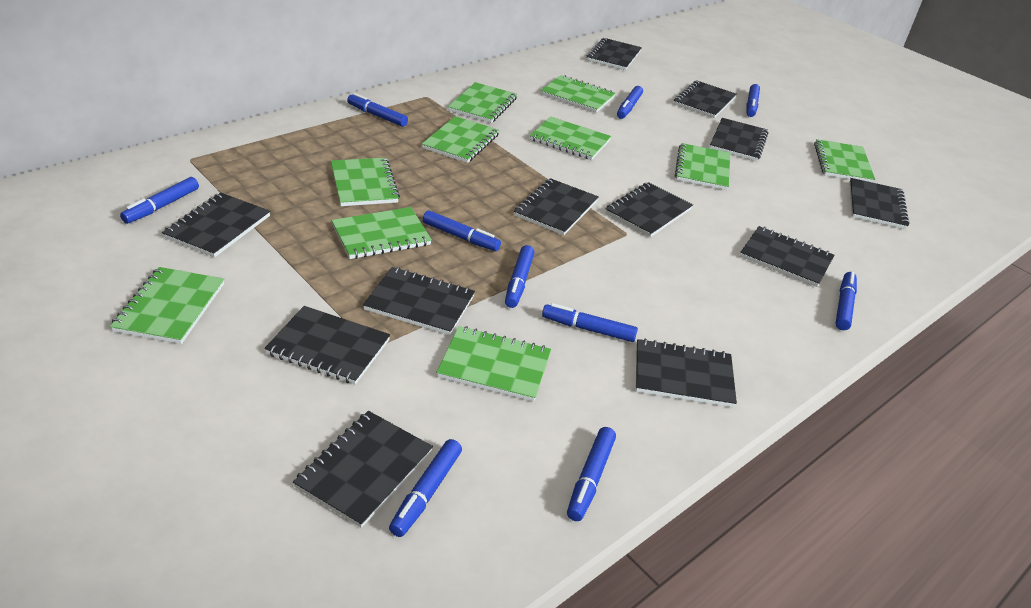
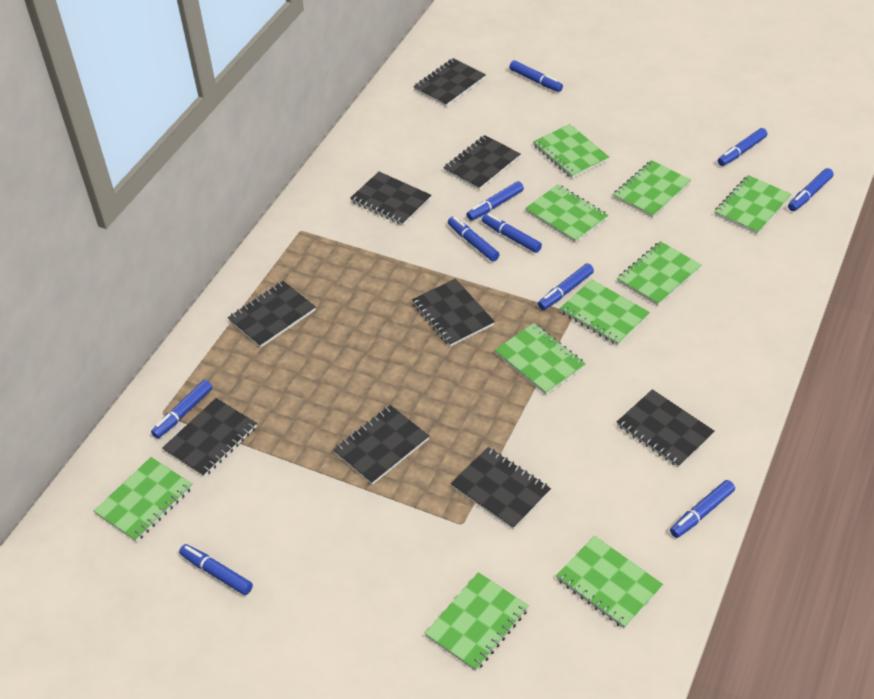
black notebook: 12 -> 9

